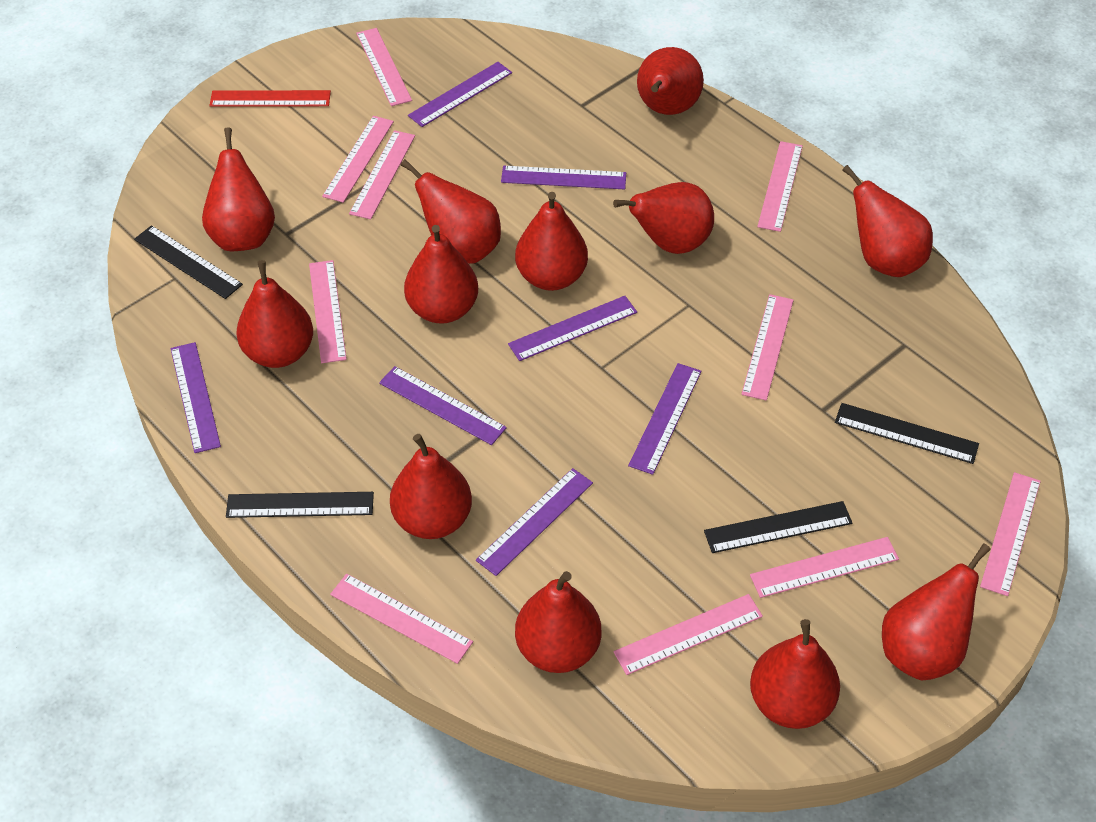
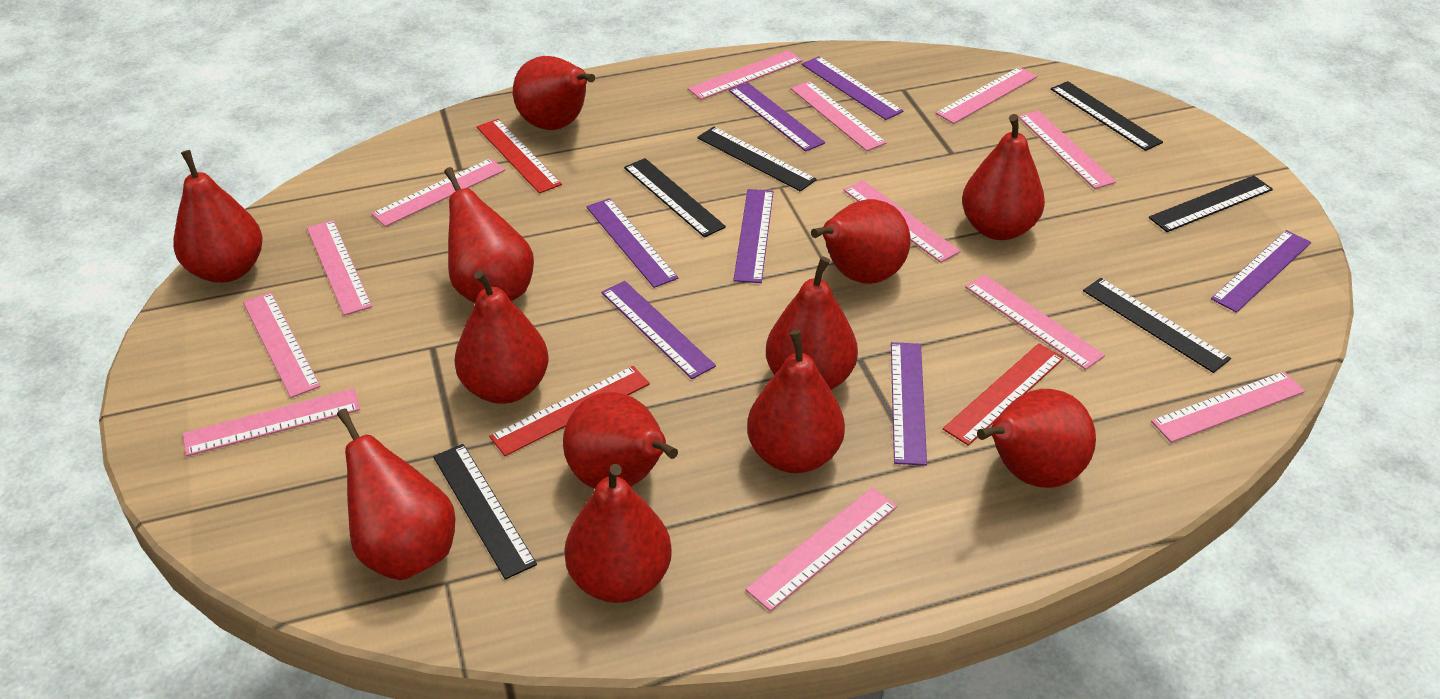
black ruler: 4 -> 6
pink ruler: 10 -> 12
red ruler: 1 -> 3

